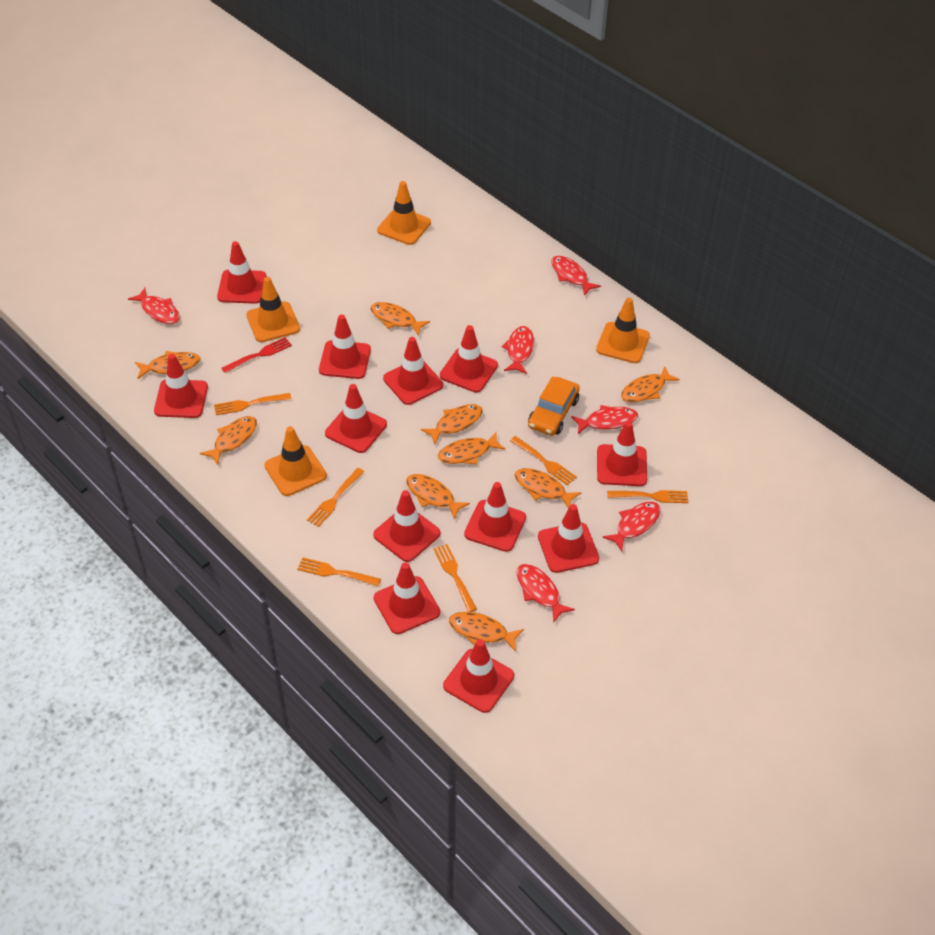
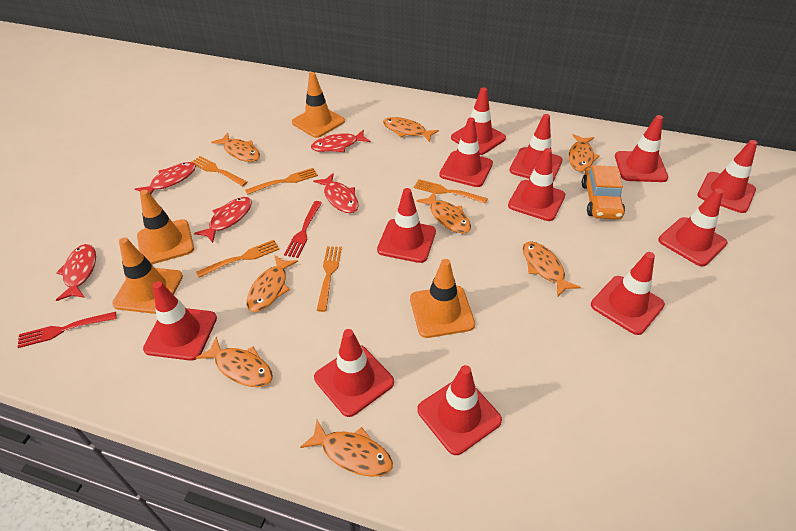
orange fish: 9 -> 8
orange fork: 6 -> 5
red fish: 6 -> 5
red fork: 1 -> 2

